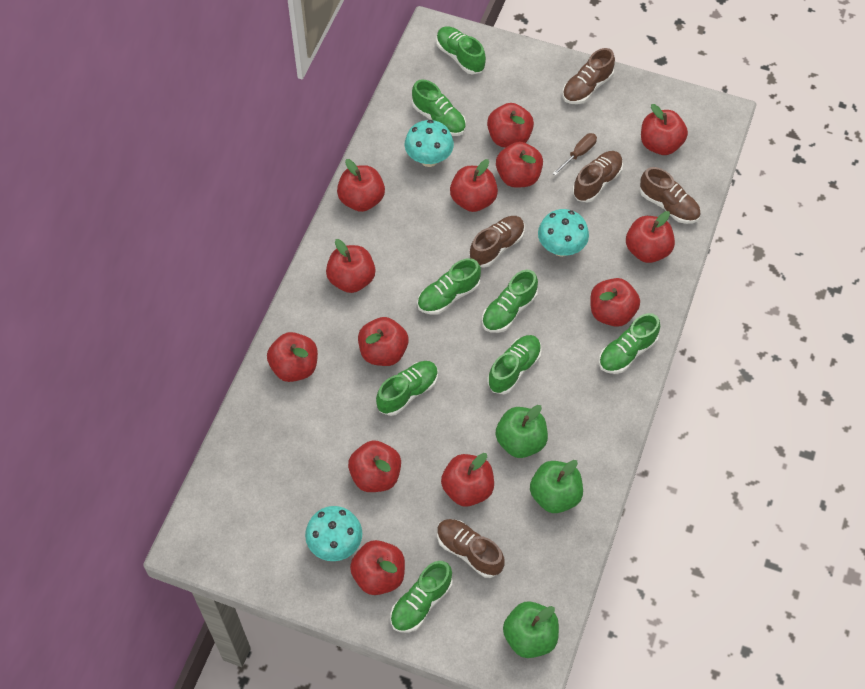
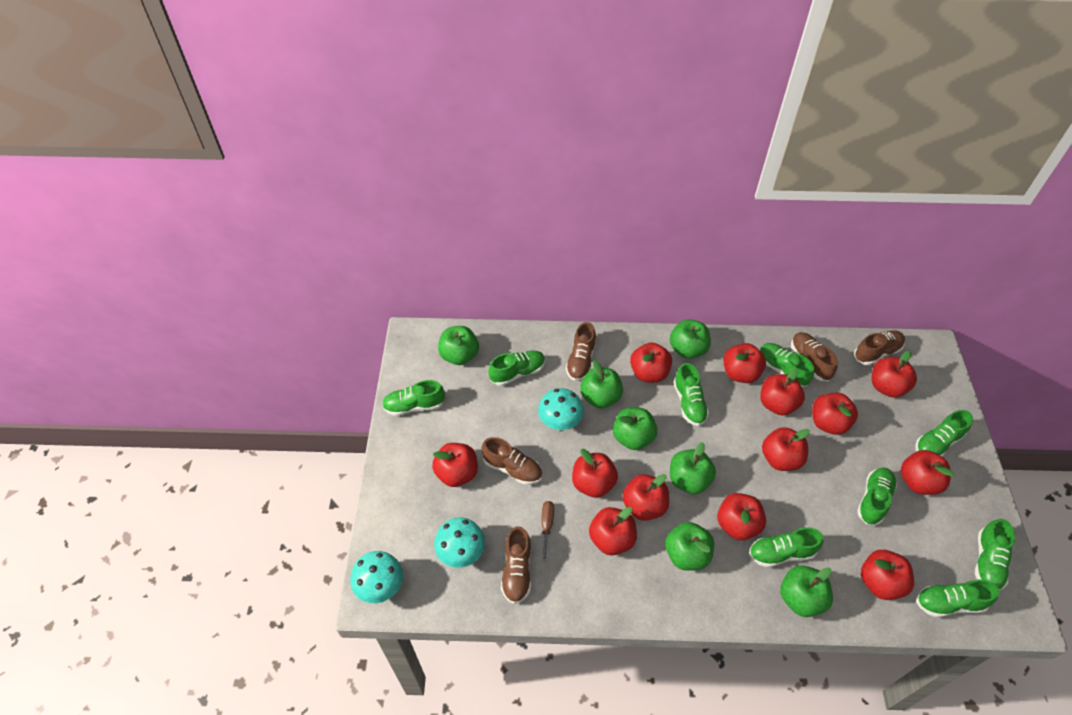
green apple: 3 -> 7
green shoe: 8 -> 9

